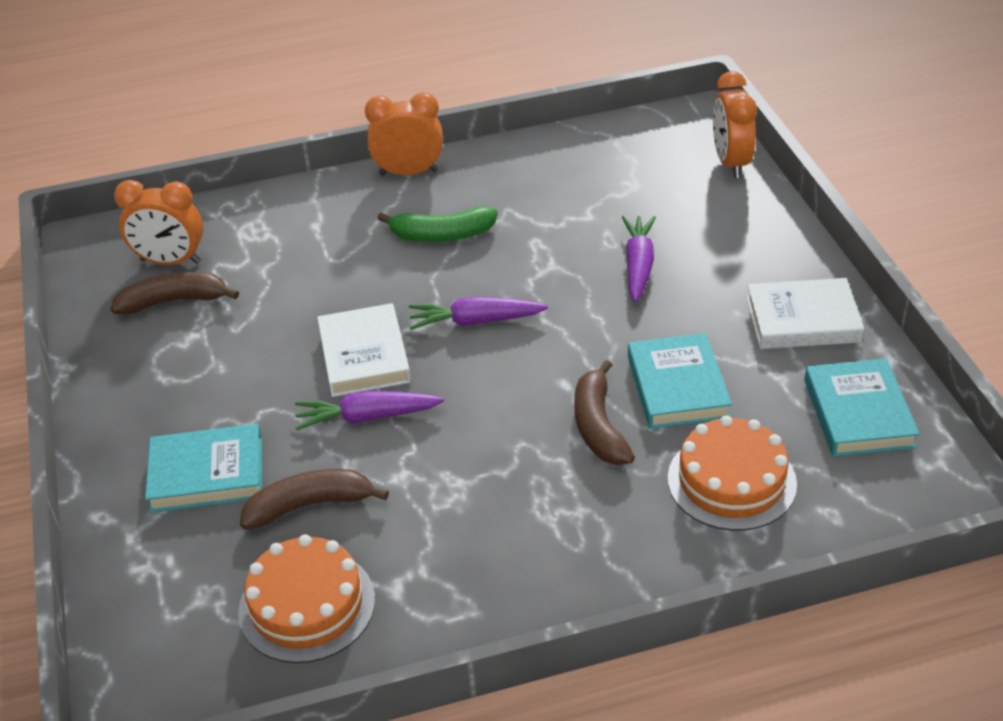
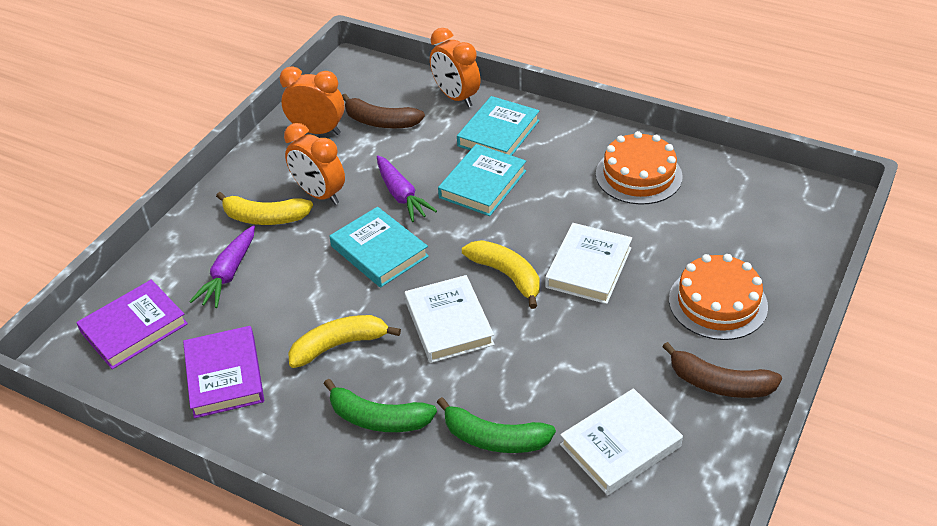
brown banana: 3 -> 2
green banana: 1 -> 2
purple book: 0 -> 2
purple carrot: 3 -> 2
white book: 2 -> 3
yellow banana: 0 -> 3

